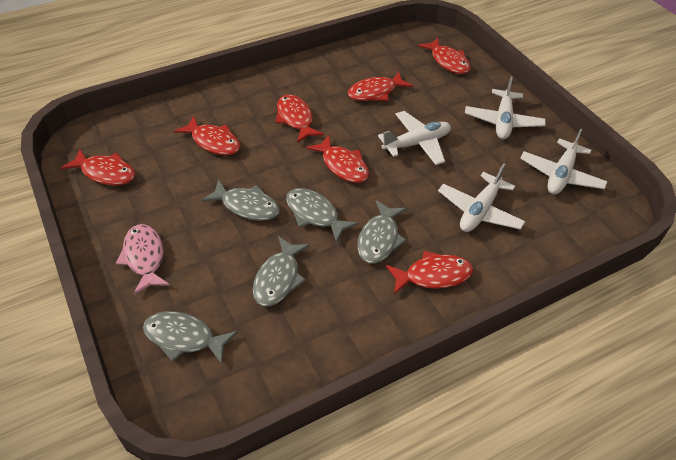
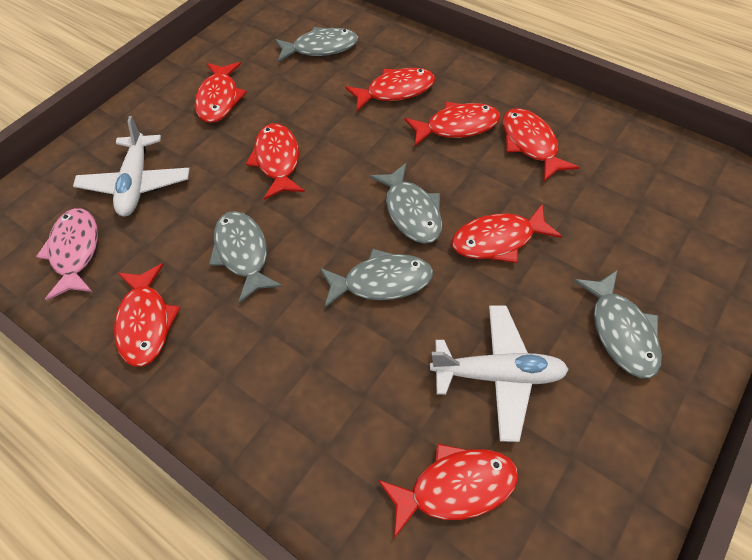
red fish: 7 -> 8
white plane: 4 -> 2

